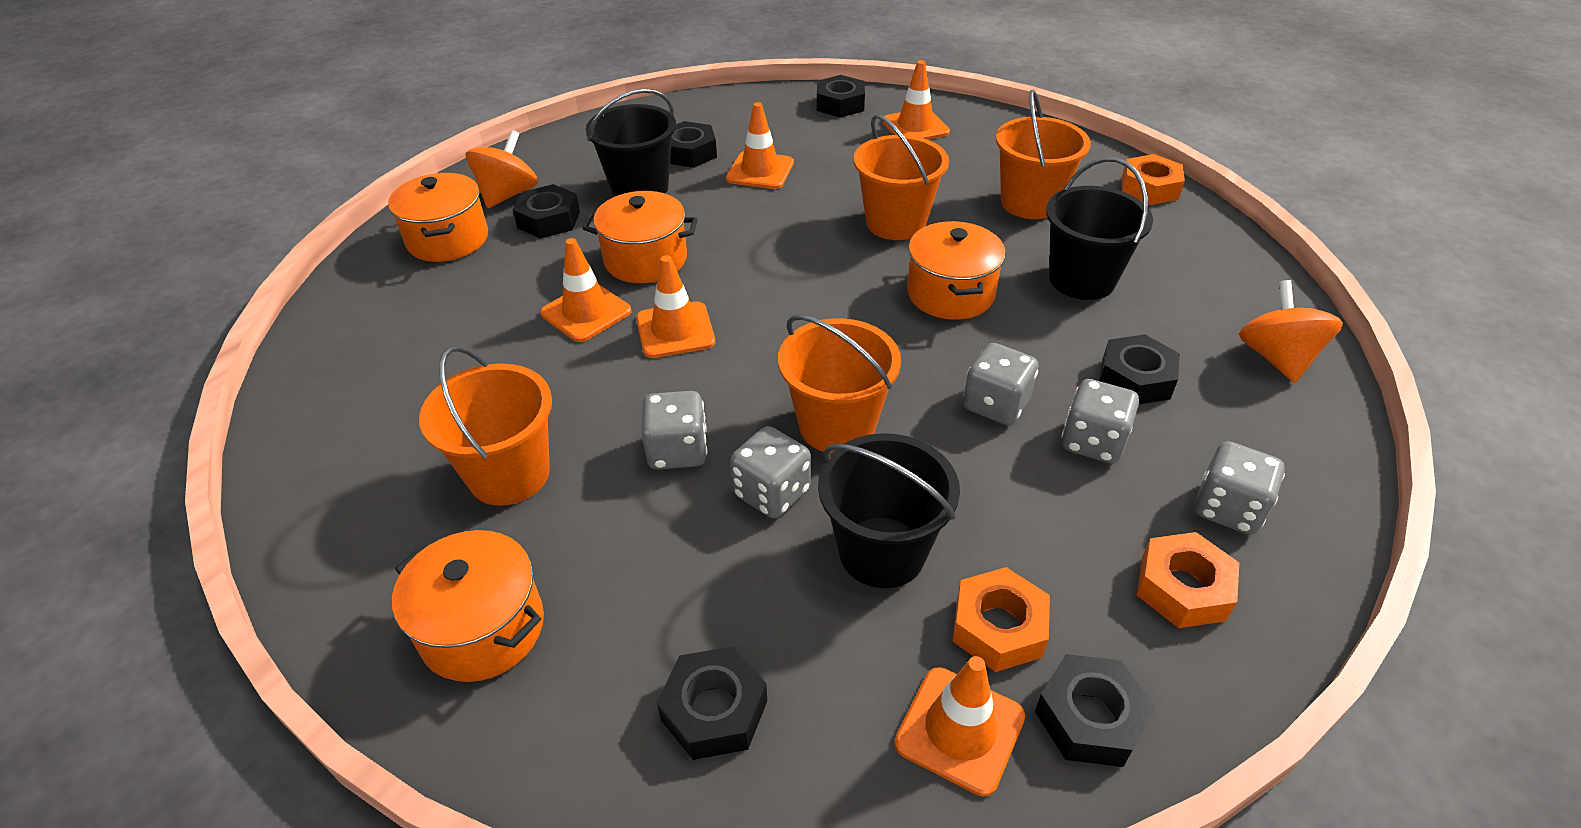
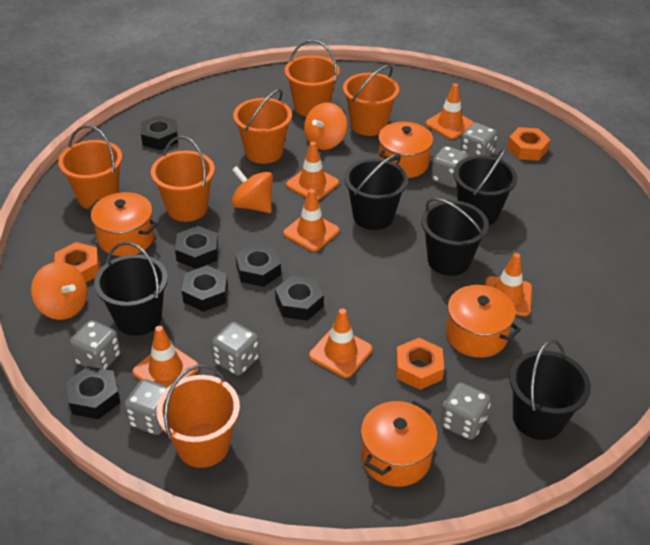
black bucket: 3 -> 5
grey dice: 5 -> 6
orange bucket: 4 -> 6
orange spinning top: 2 -> 3
orange traffic cone: 5 -> 6

